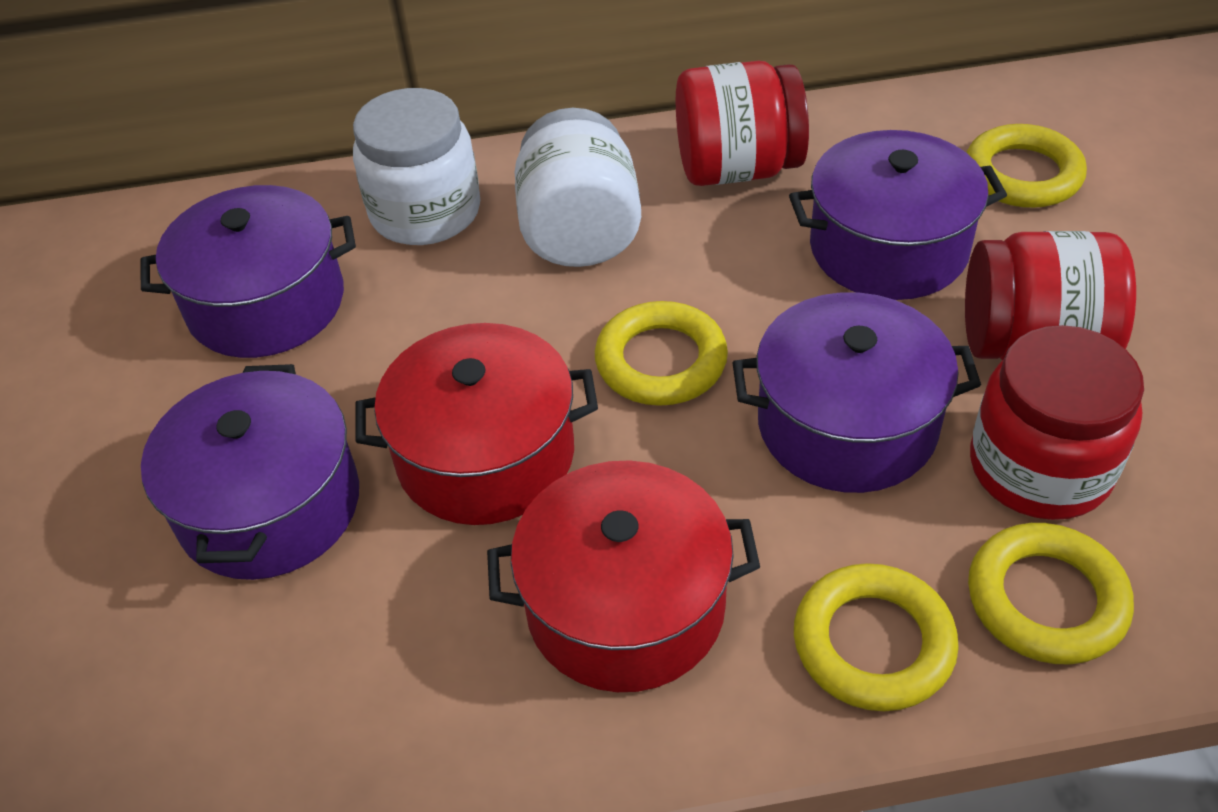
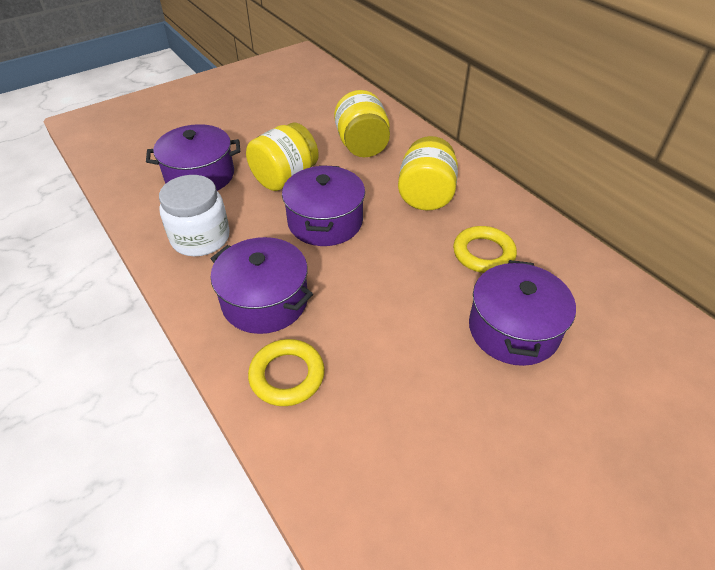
red jar: 3 -> 0
red pot: 2 -> 0
white jar: 2 -> 1
yellow jar: 0 -> 3
yellow ring: 4 -> 2

